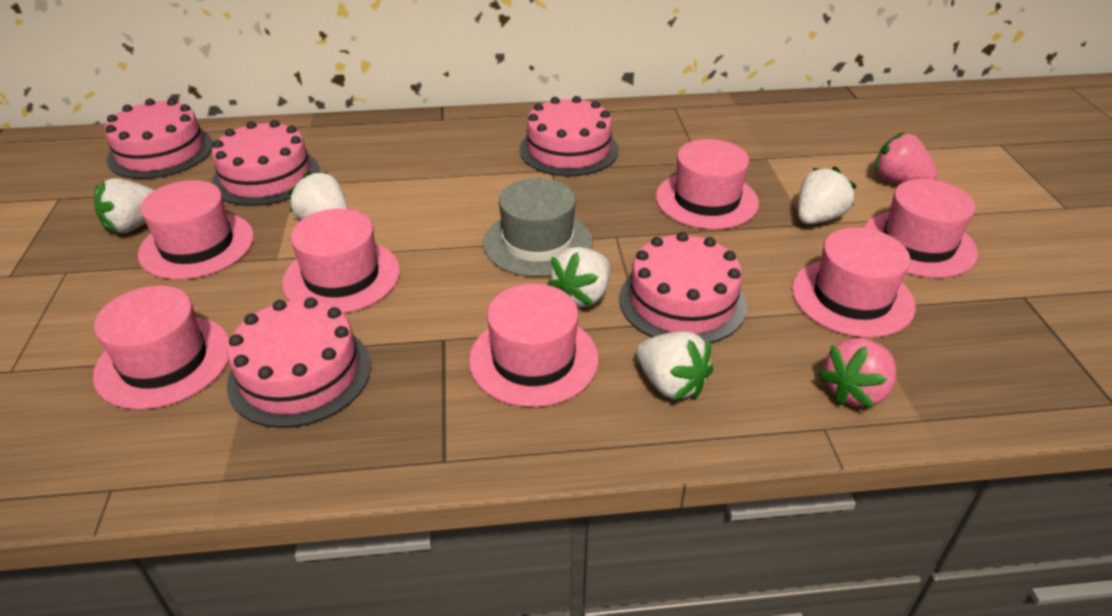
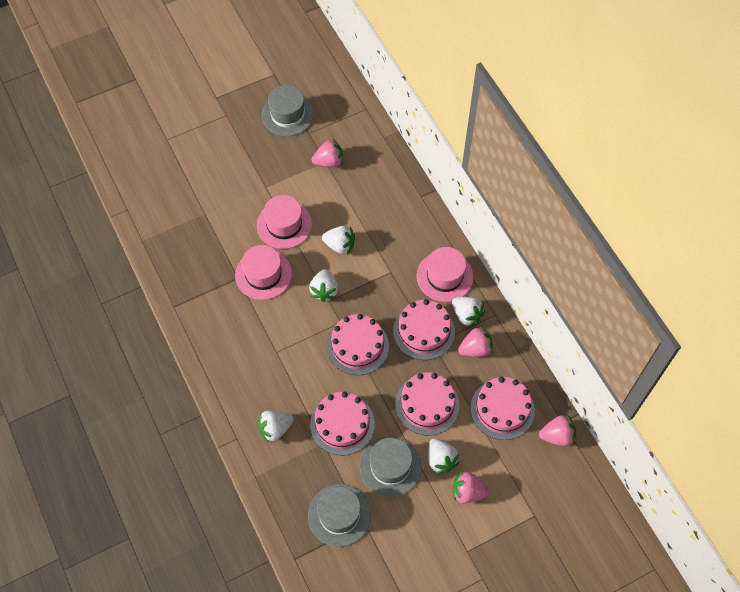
grey hat: 1 -> 3
pink hat: 7 -> 3
pink strawberry: 2 -> 4

